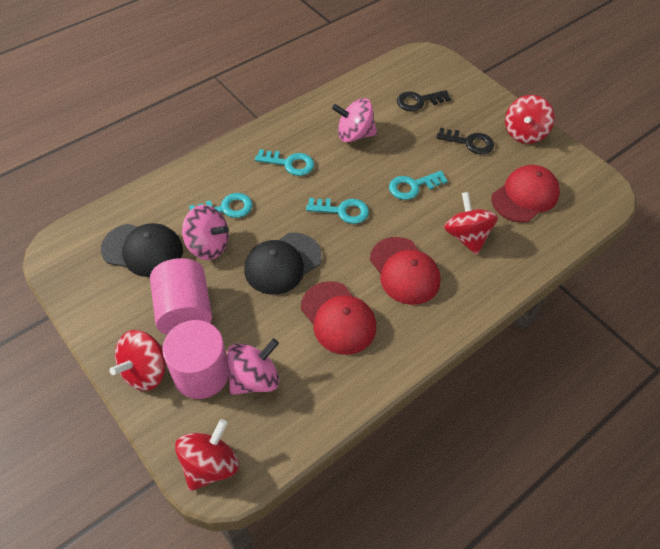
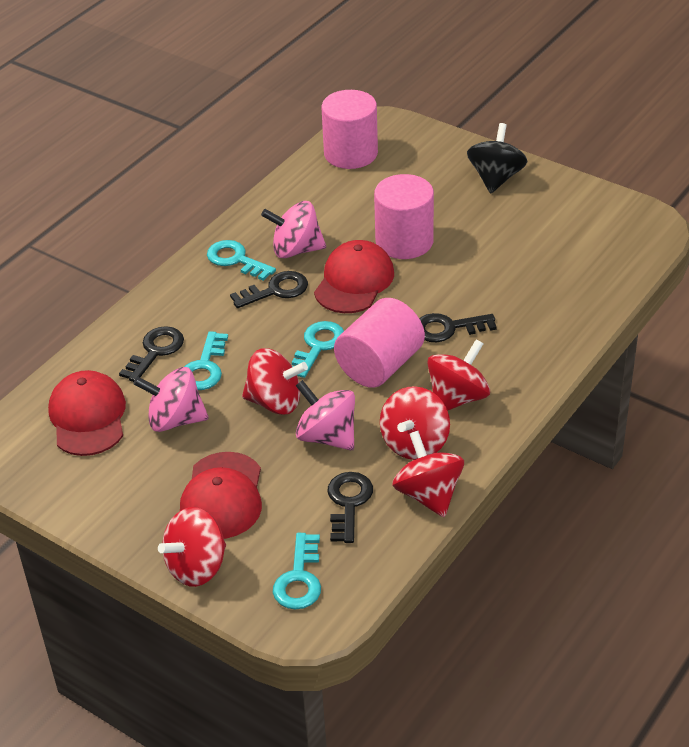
black cap: 2 -> 0
black key: 2 -> 4
black spinning top: 0 -> 1
pink cylinder: 2 -> 3
red spinning top: 4 -> 5

